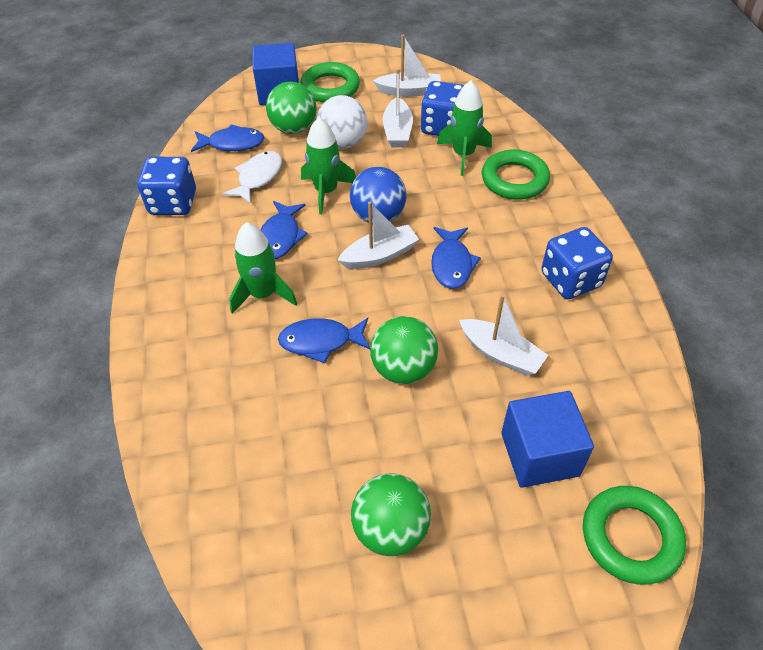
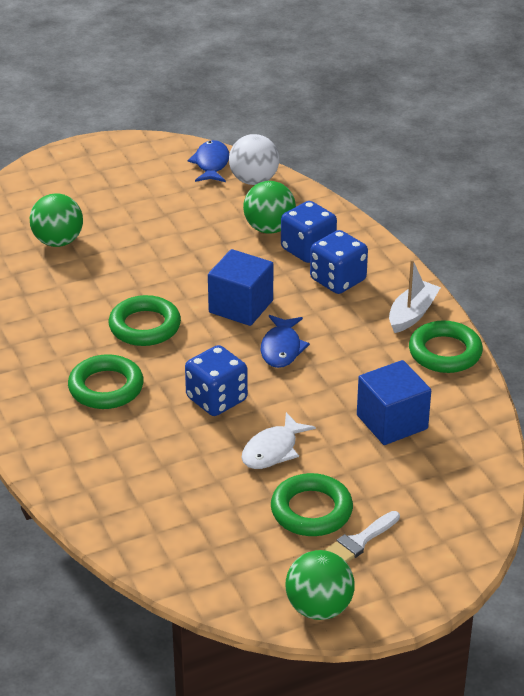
blue ball: 1 -> 0
blue fish: 4 -> 2
green ring: 3 -> 4
green rocket: 3 -> 0
white boat: 4 -> 1
white brush: 0 -> 1

